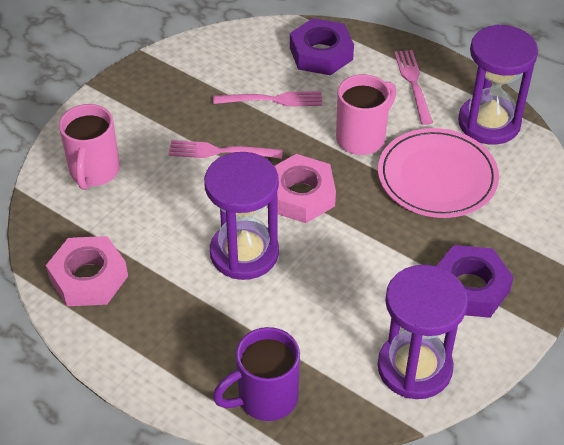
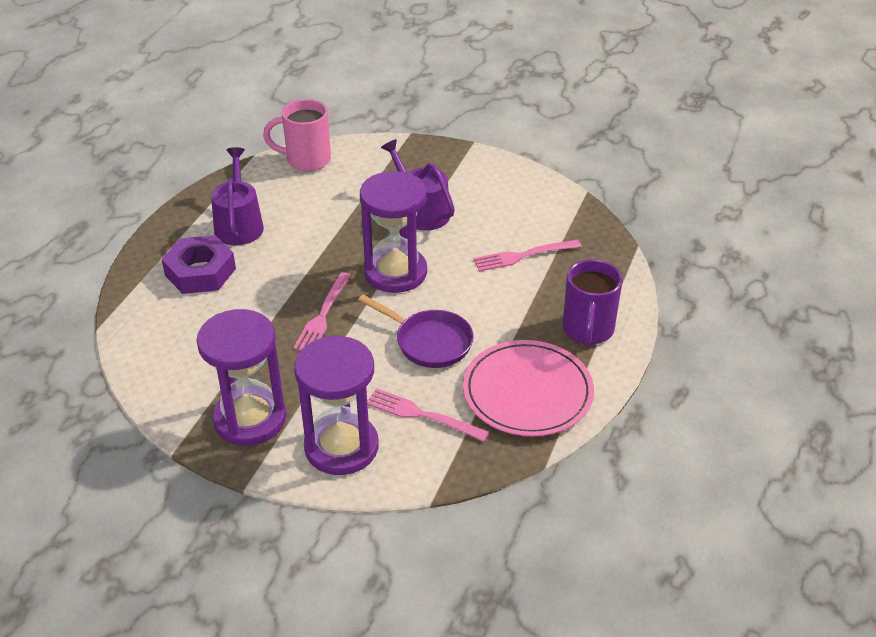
pink mug: 2 -> 1
pink nut: 2 -> 0
purple nut: 2 -> 1
purple pan: 0 -> 1
purple watering can: 0 -> 2

